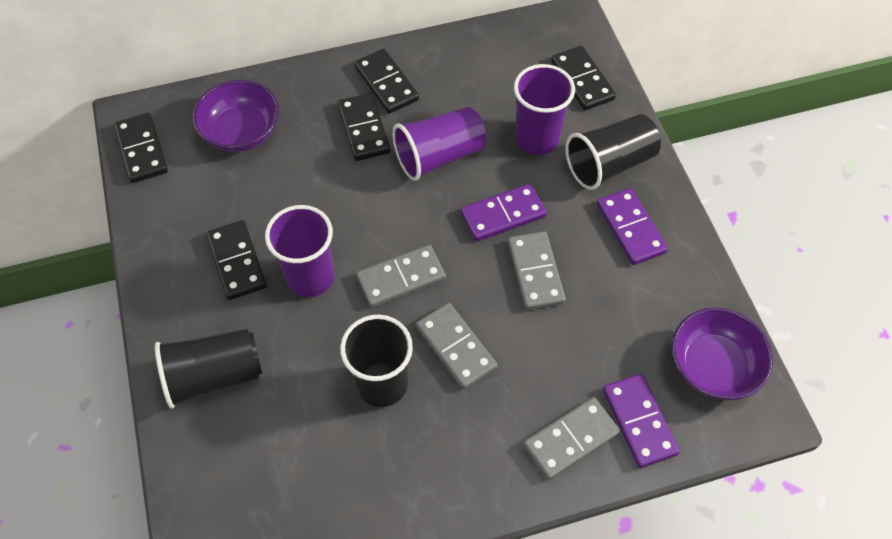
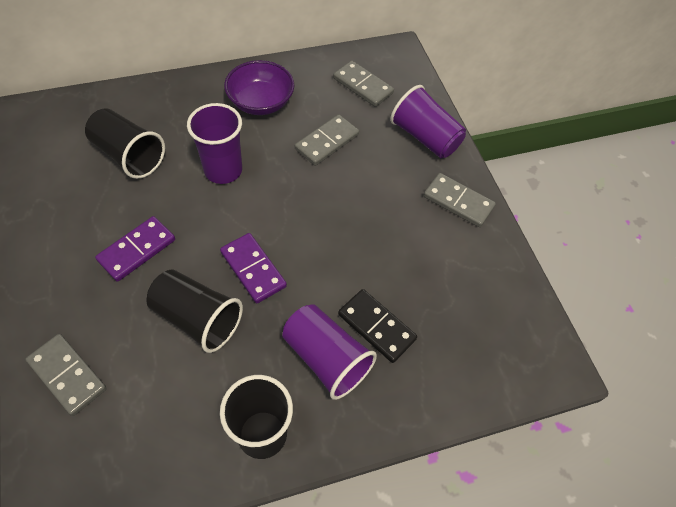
black domino: 5 -> 1
purple bowl: 2 -> 1
purple domino: 3 -> 2

